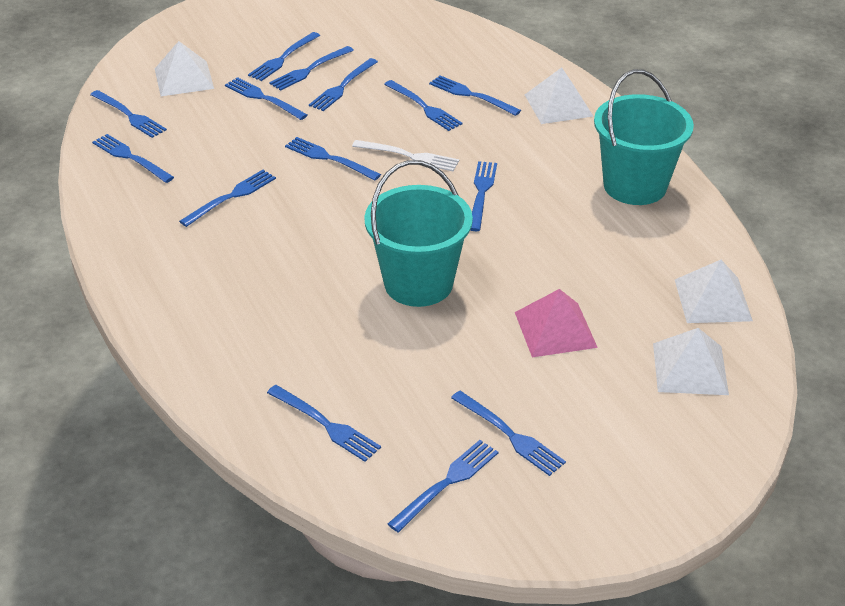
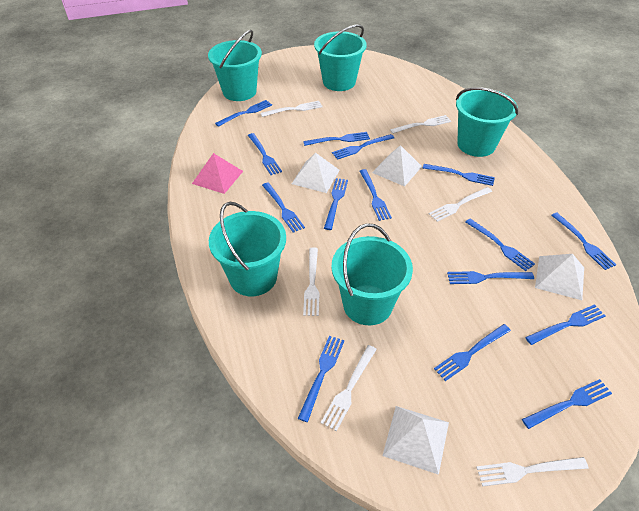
blue fork: 14 -> 15
turquoise bucket: 2 -> 5
white fork: 1 -> 6

